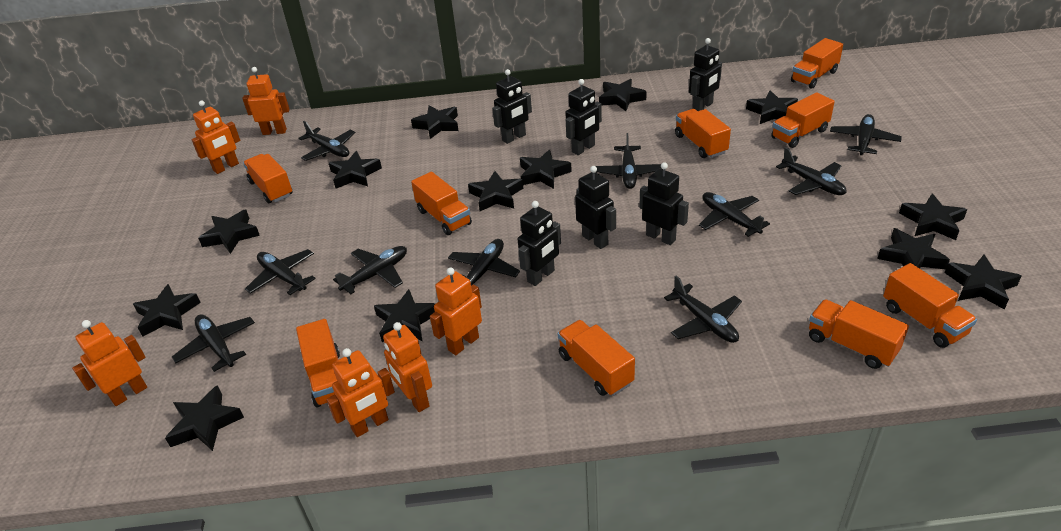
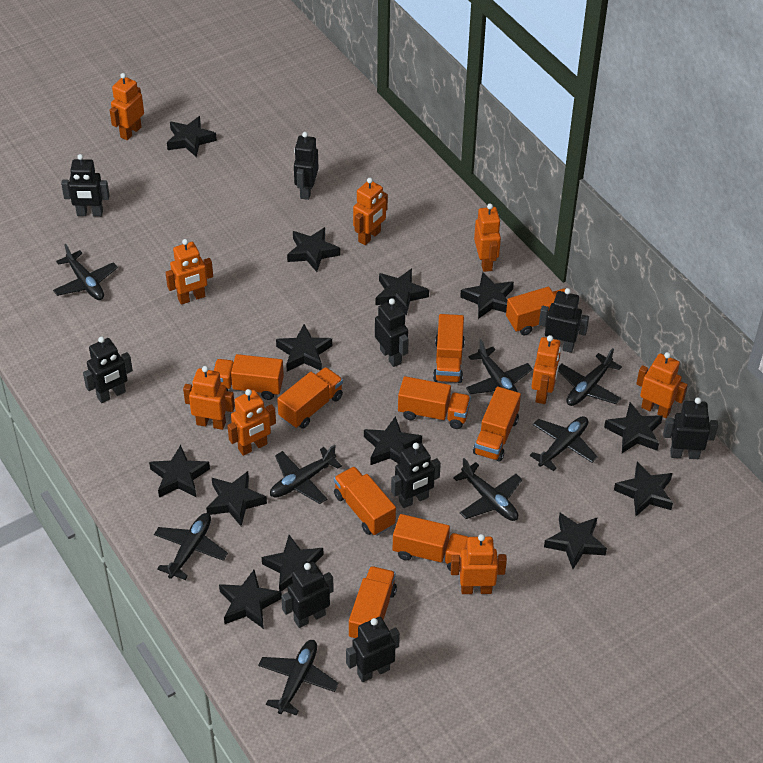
black plane: 10 -> 8
black robot: 6 -> 9
orange robot: 6 -> 9

